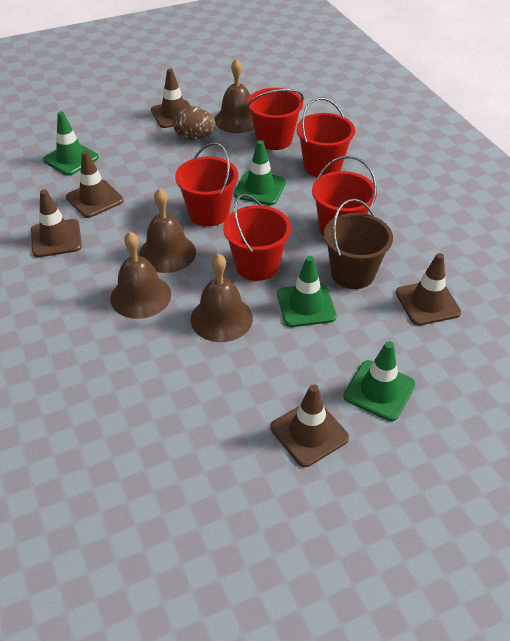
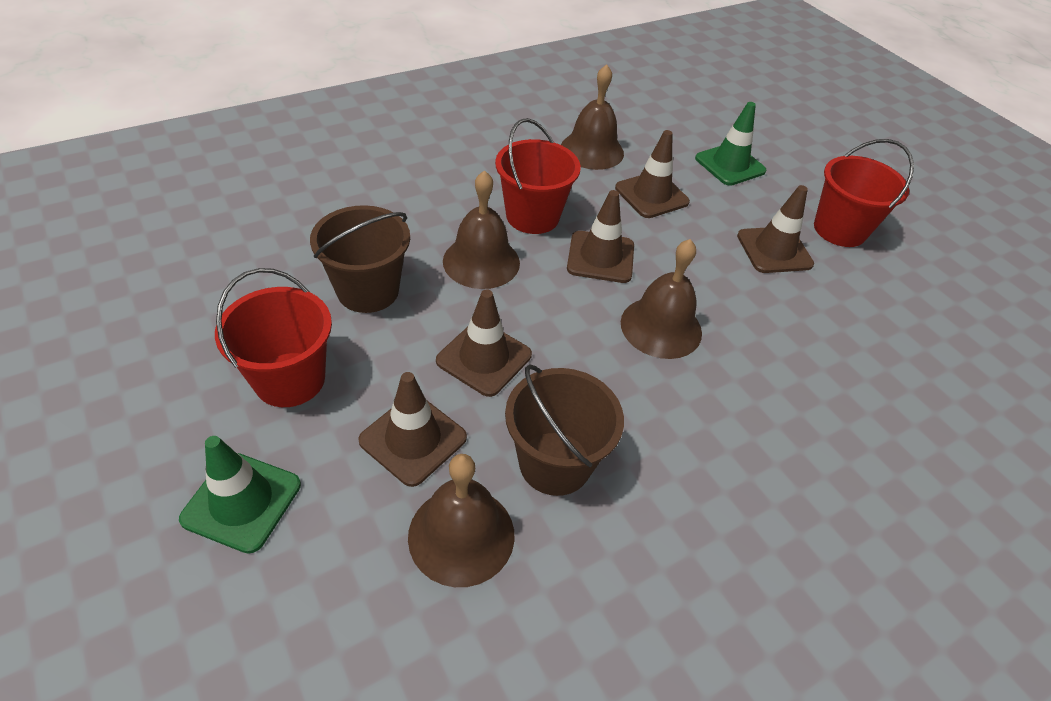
brown bucket: 1 -> 2
brown egg: 1 -> 0
green traffic cone: 4 -> 2
red bucket: 5 -> 3

